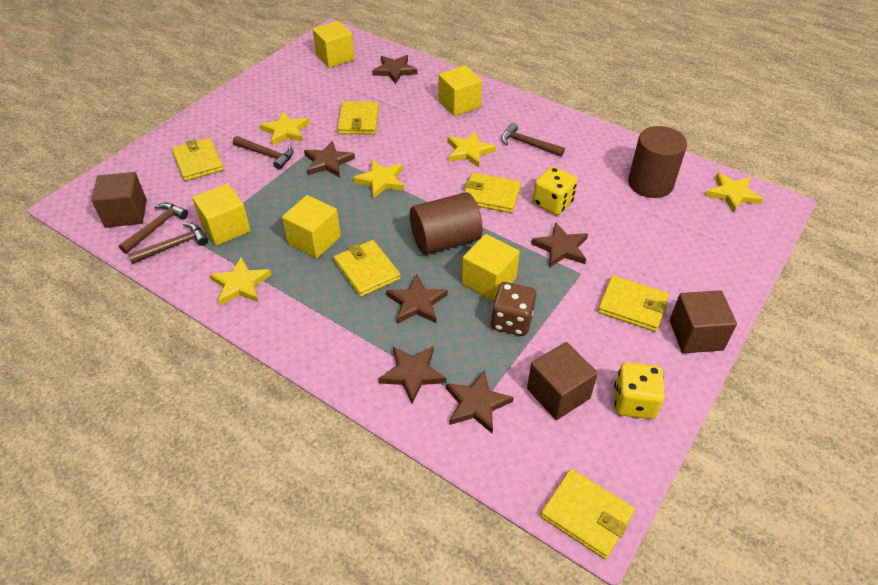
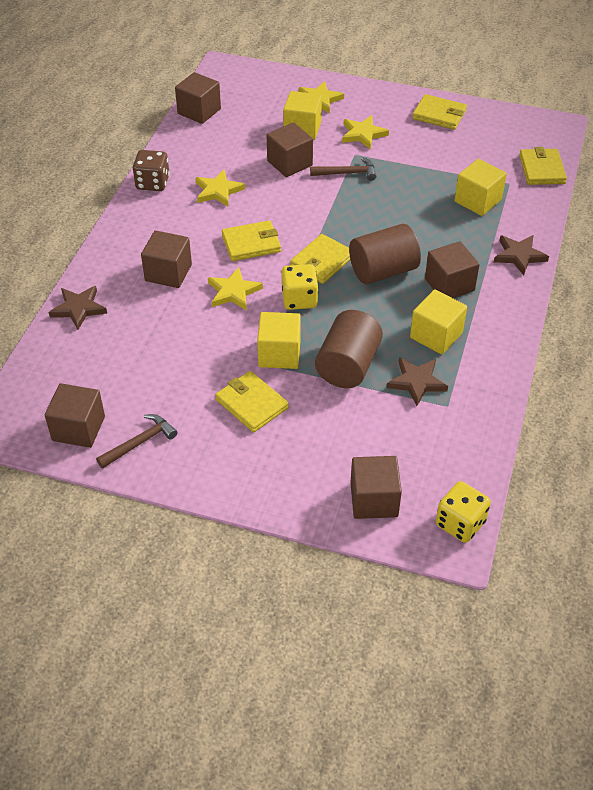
brown cube: 3 -> 6
brown hammer: 4 -> 2
brown star: 6 -> 3
yellow cube: 5 -> 4
yellow star: 5 -> 4
yellow wallet: 6 -> 5

